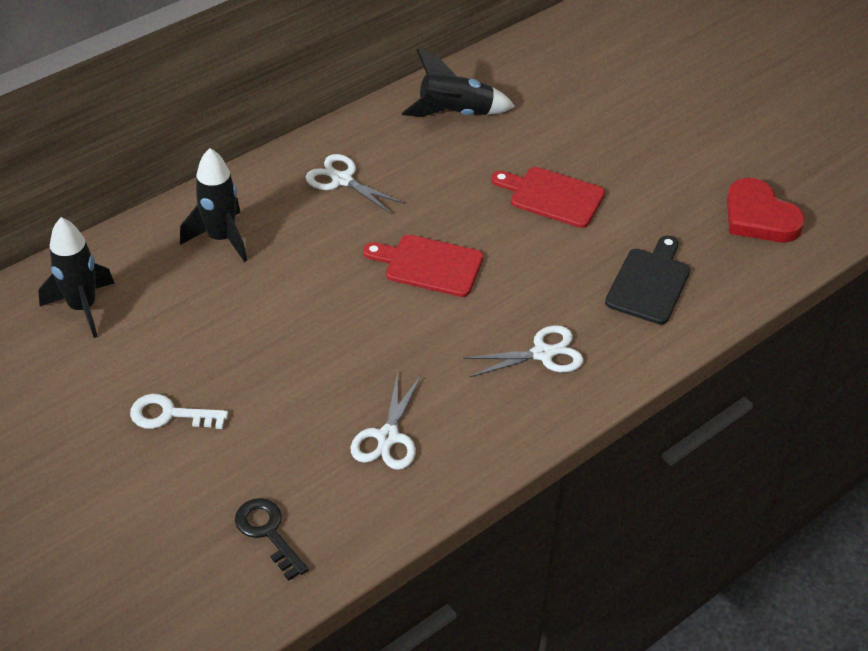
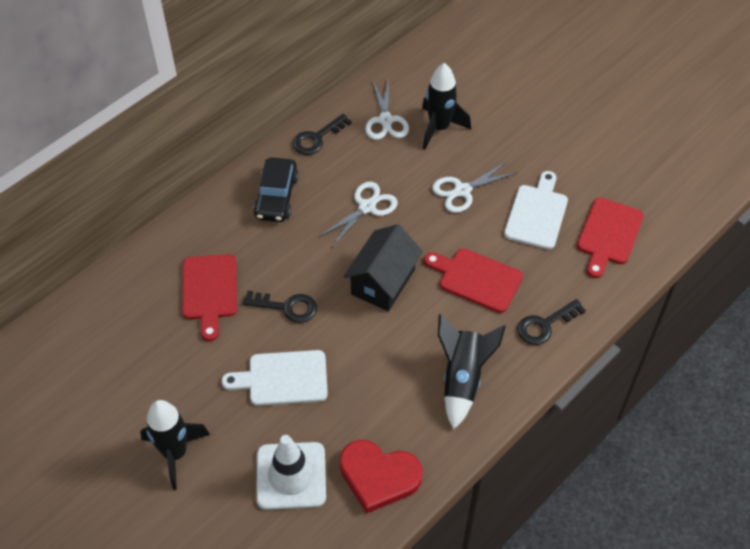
black car: 0 -> 1
black cutting board: 1 -> 0
black house: 0 -> 1
black key: 1 -> 3
red cutting board: 2 -> 3
white cutting board: 0 -> 2
white key: 1 -> 0
white traffic cone: 0 -> 1

